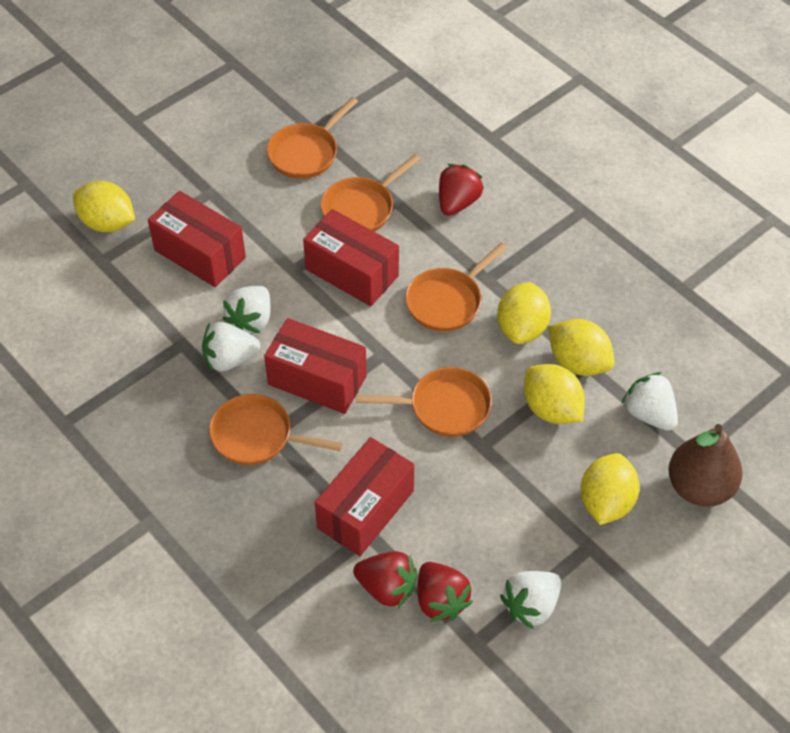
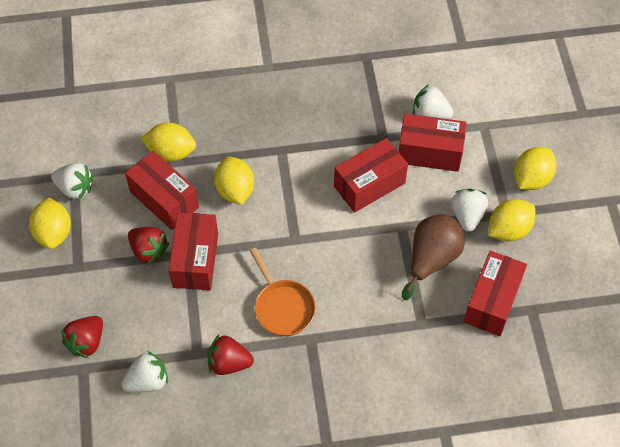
orange pan: 5 -> 1
red box: 4 -> 5

